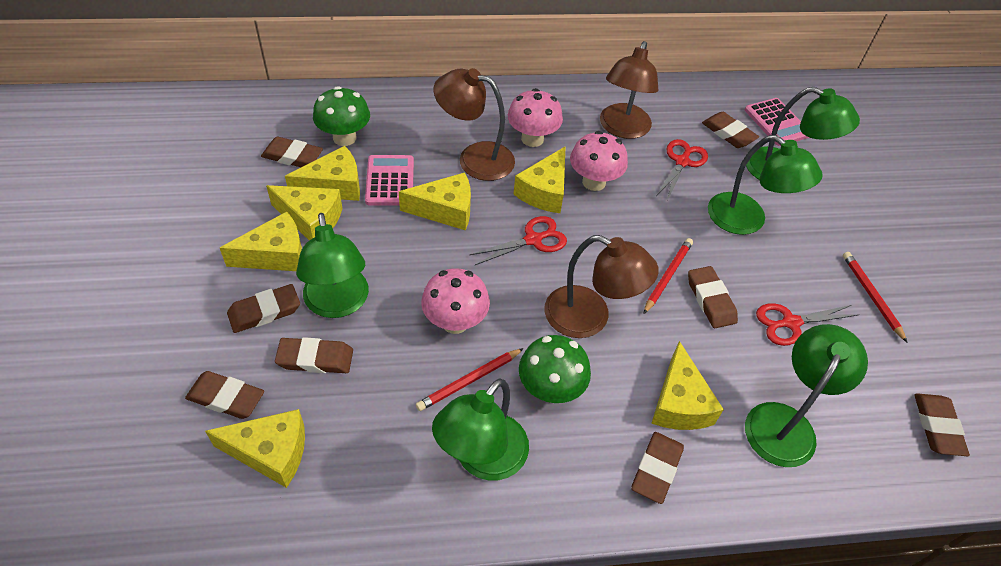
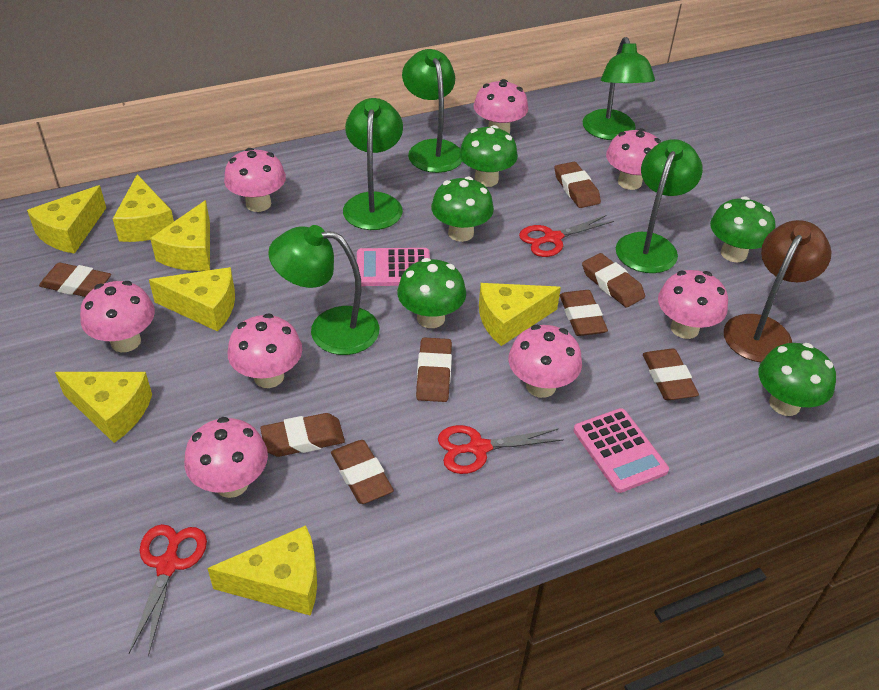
brown lamp: 3 -> 1
green mushroom: 2 -> 5
pink mushroom: 3 -> 8
red pencil: 3 -> 0

